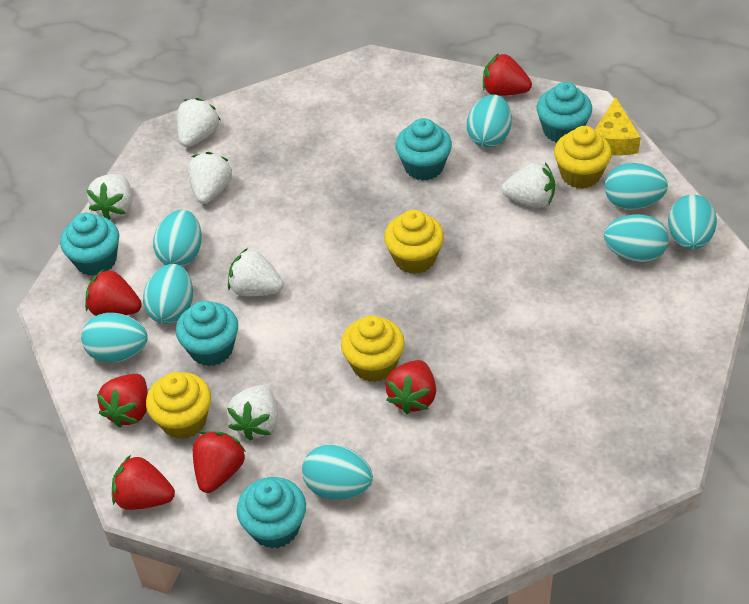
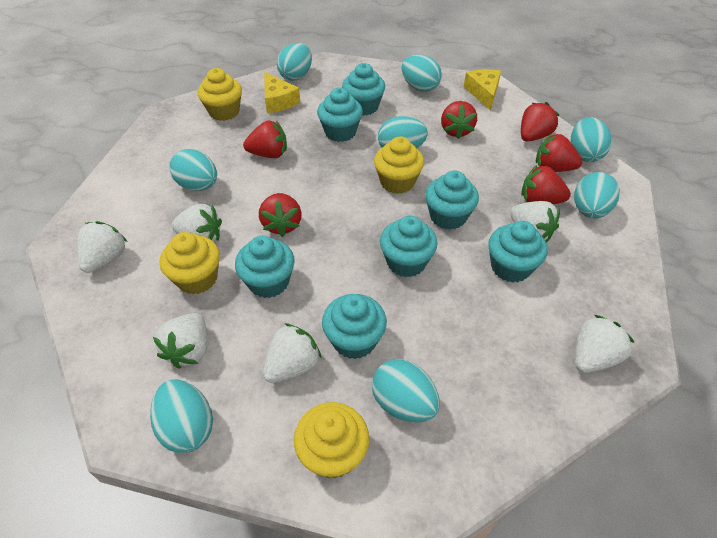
turquoise cupcake: 5 -> 7
yellow cheese: 1 -> 2

